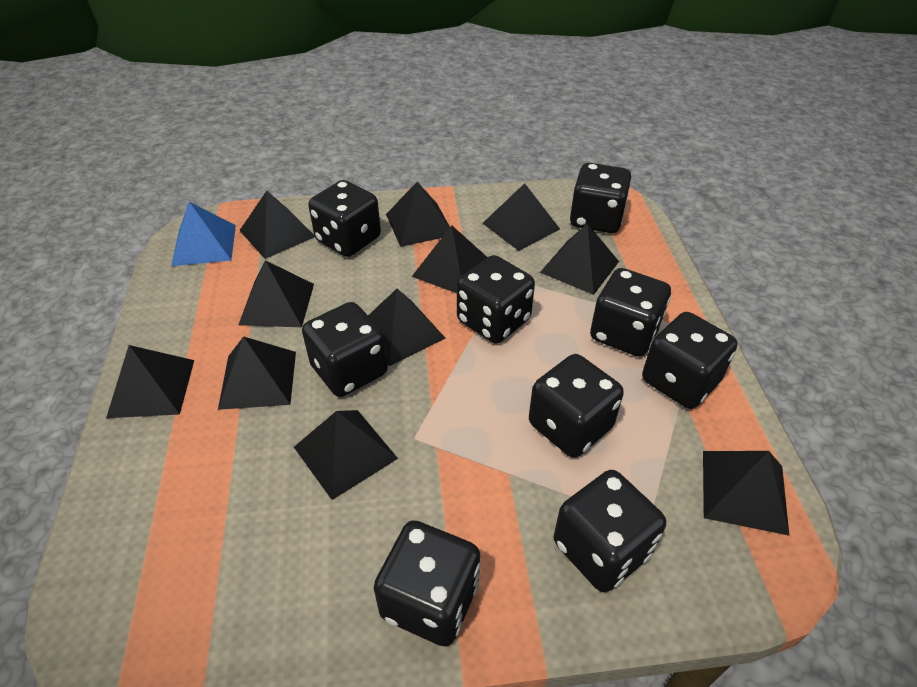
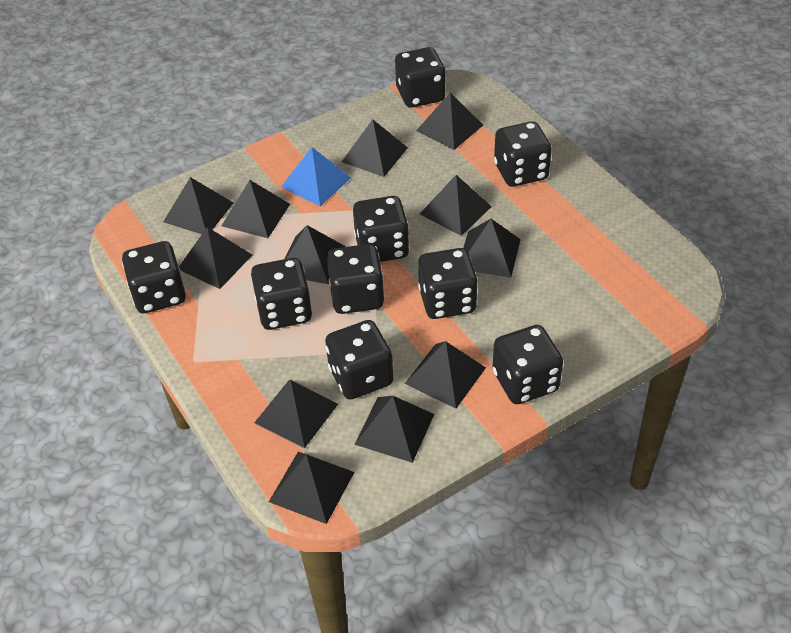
black pyramid: 11 -> 12

